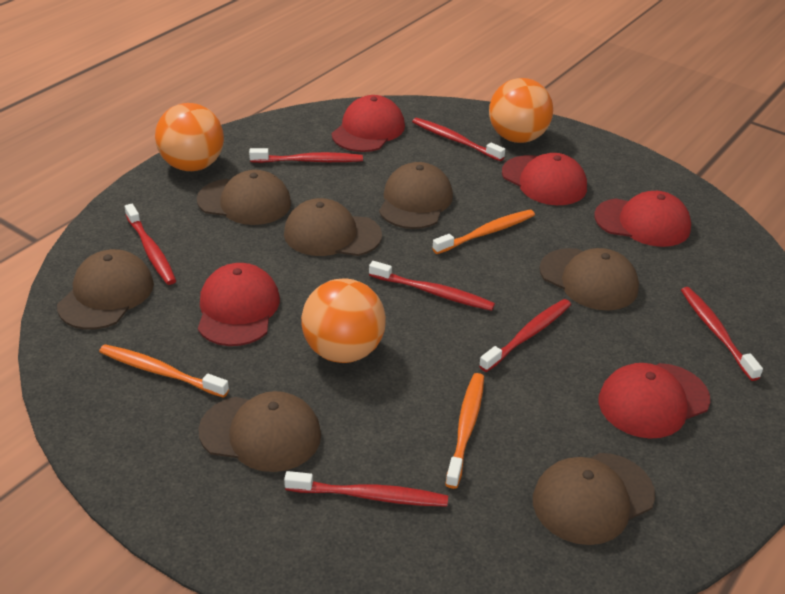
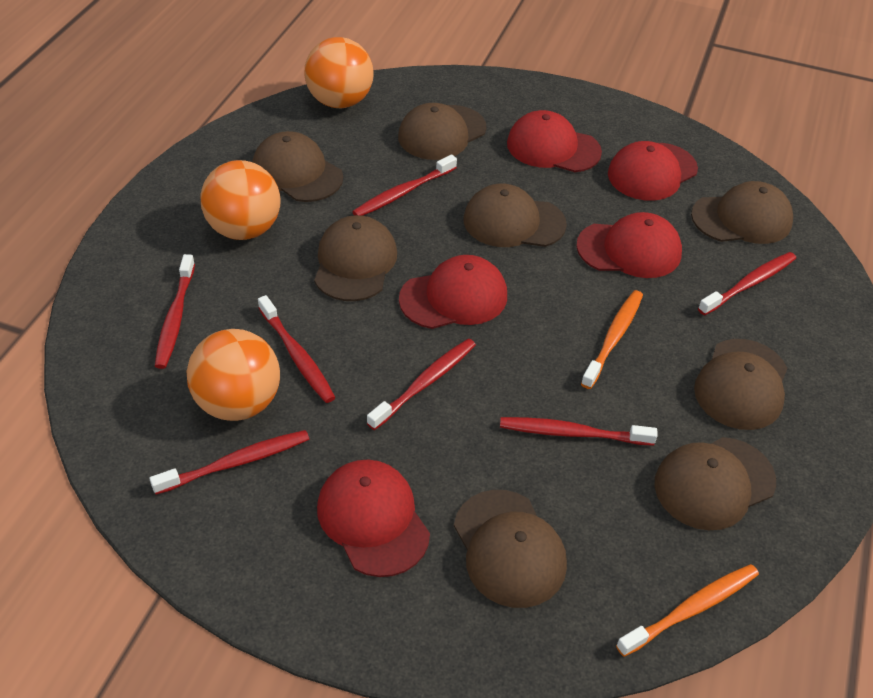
brown cap: 7 -> 8
orange toothbrush: 3 -> 2

